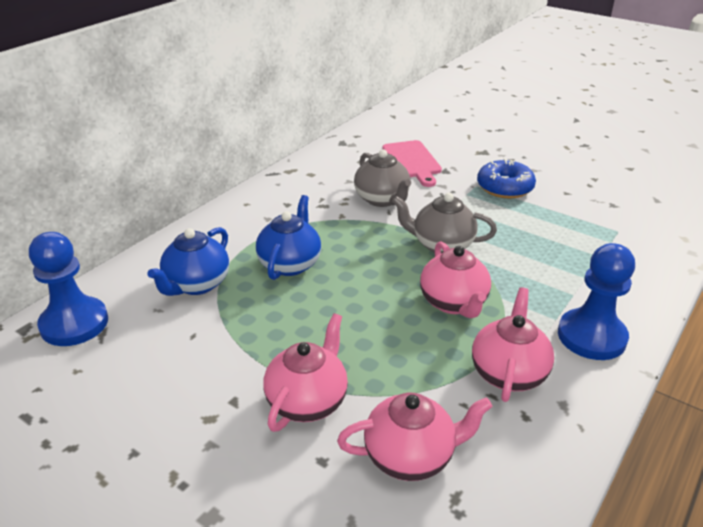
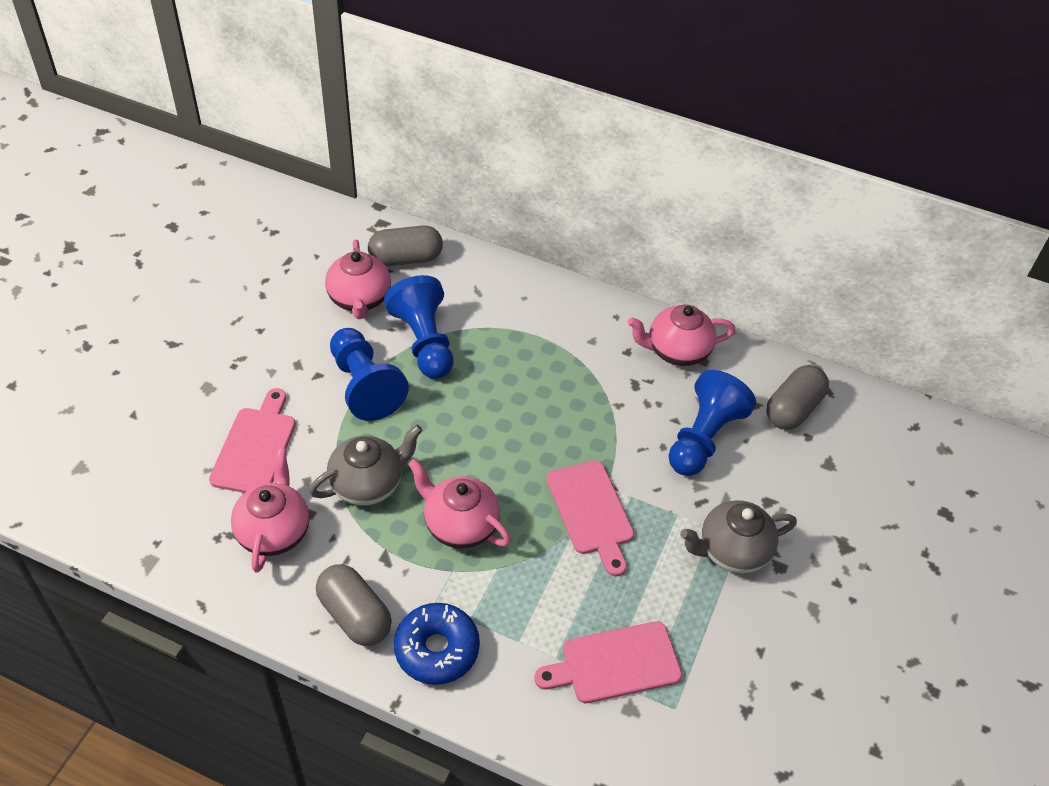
blue pawn: 2 -> 3
blue teapot: 2 -> 0
grey capsule: 0 -> 3
pink cutting board: 1 -> 3

